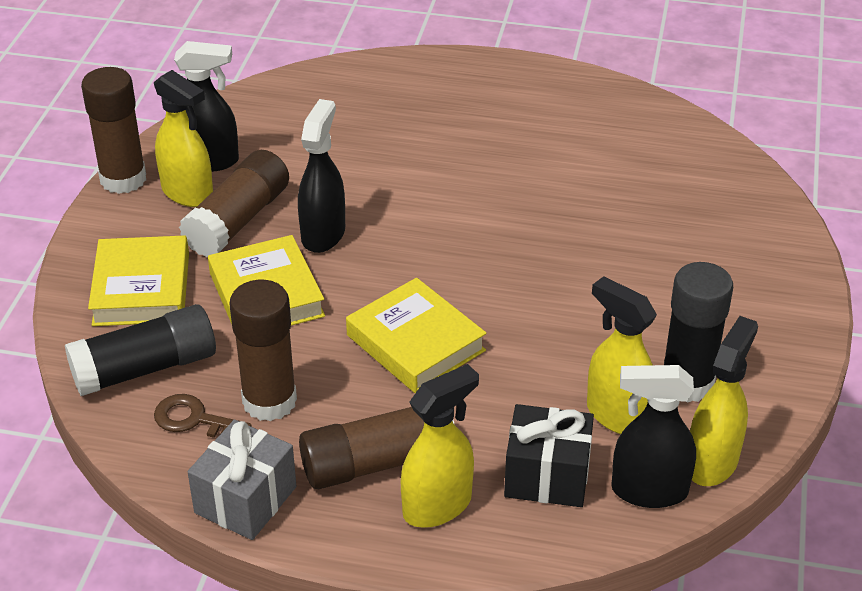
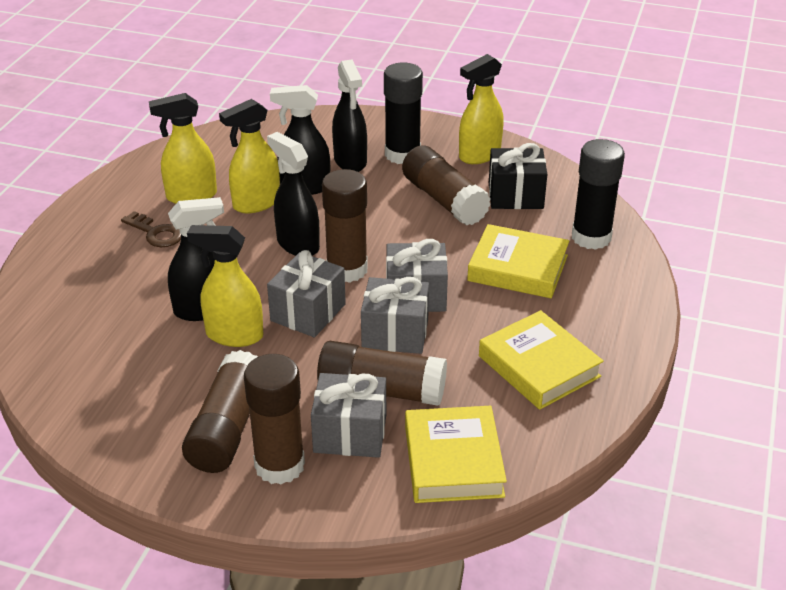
black spray bottle: 3 -> 4
brown glue stick: 4 -> 5
grey gift: 1 -> 4

